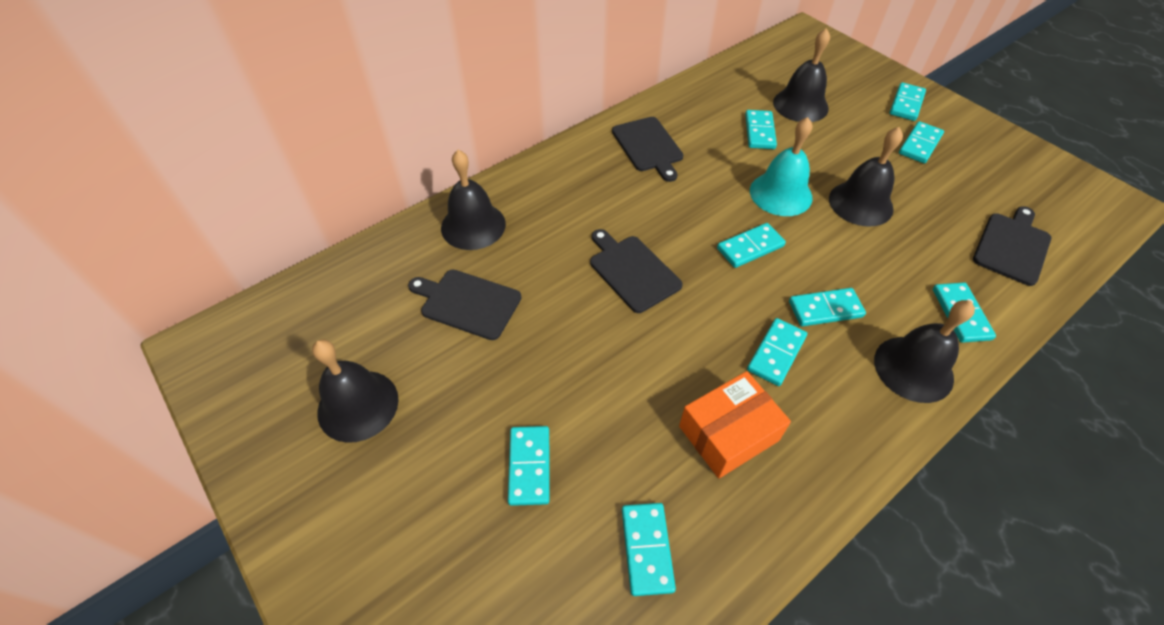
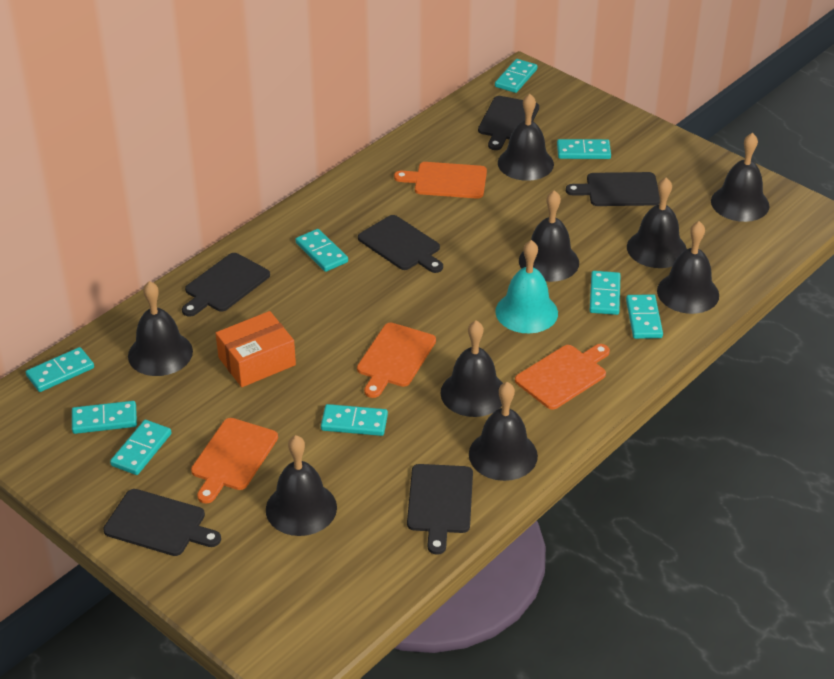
black bell: 5 -> 9
black cutting board: 4 -> 6
orange cutting board: 0 -> 4

